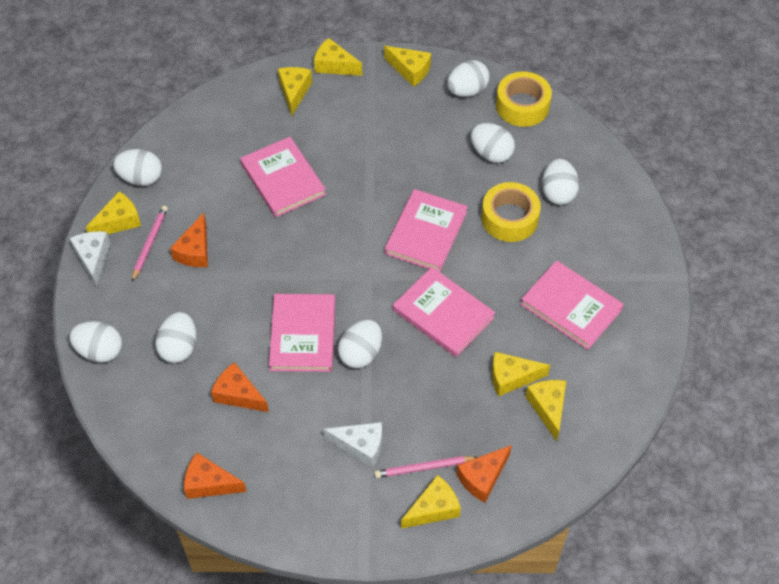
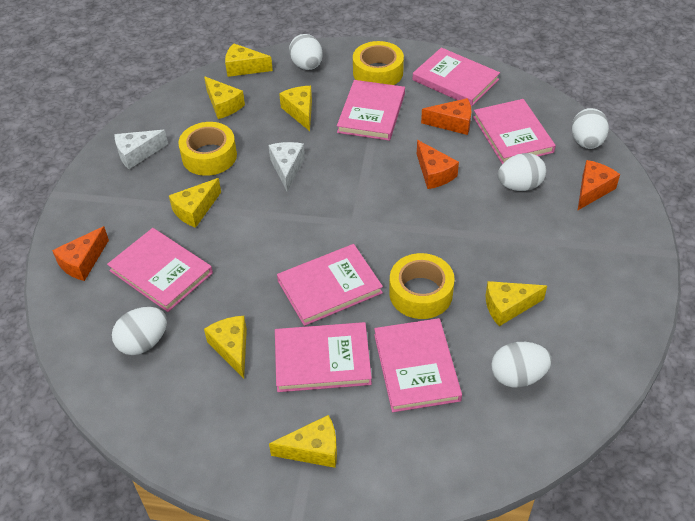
pink book: 5 -> 7
pink pencil: 2 -> 0
white egg: 7 -> 5
yellow tape: 2 -> 3

